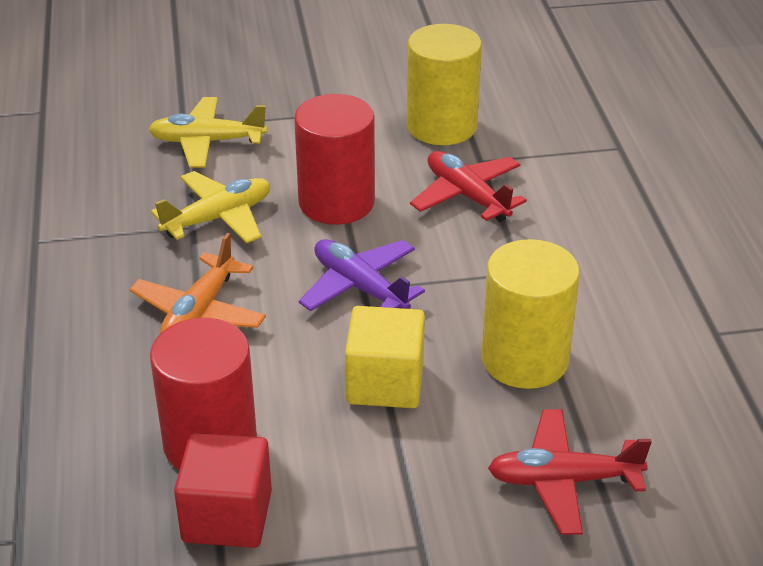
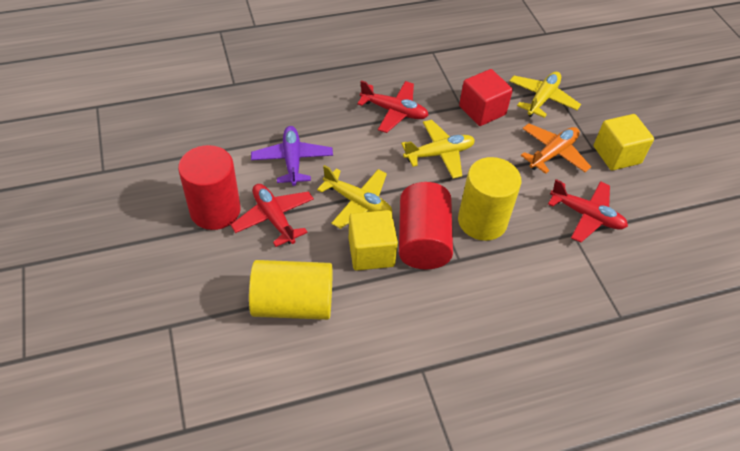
red plane: 2 -> 3
yellow cube: 1 -> 2
yellow plane: 2 -> 3

